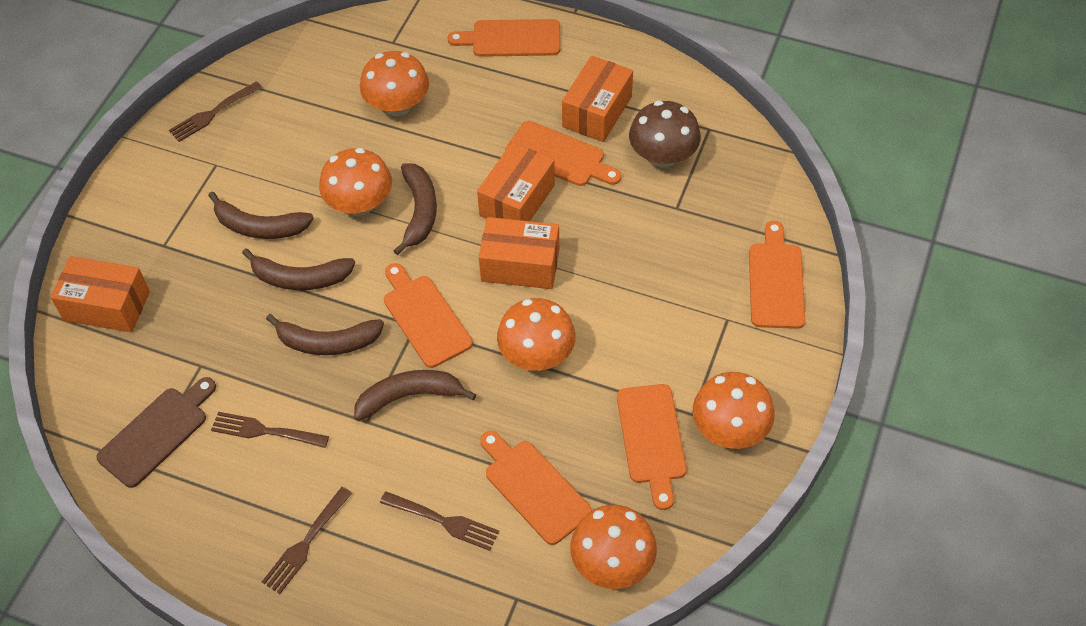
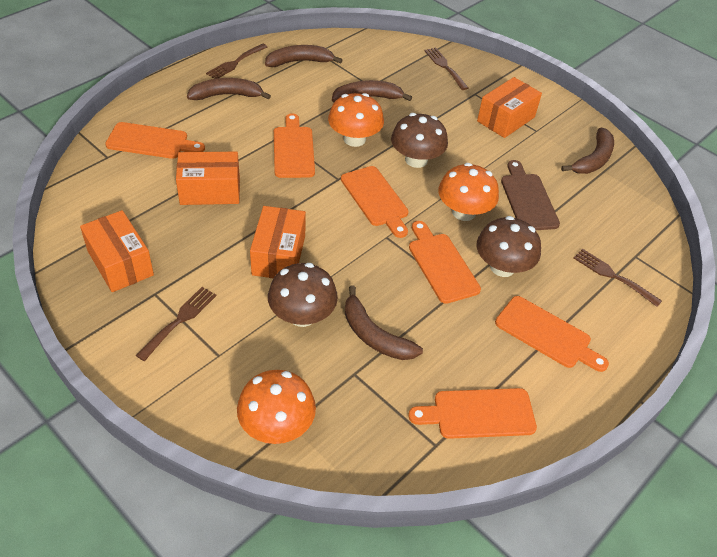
brown mushroom: 1 -> 3
orange mushroom: 5 -> 3

